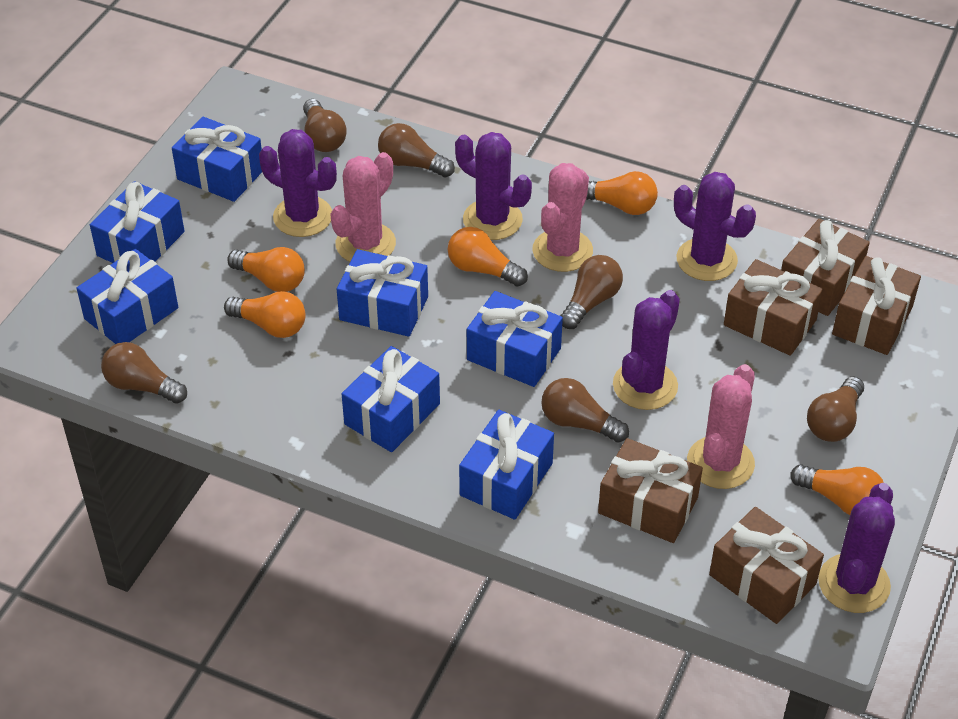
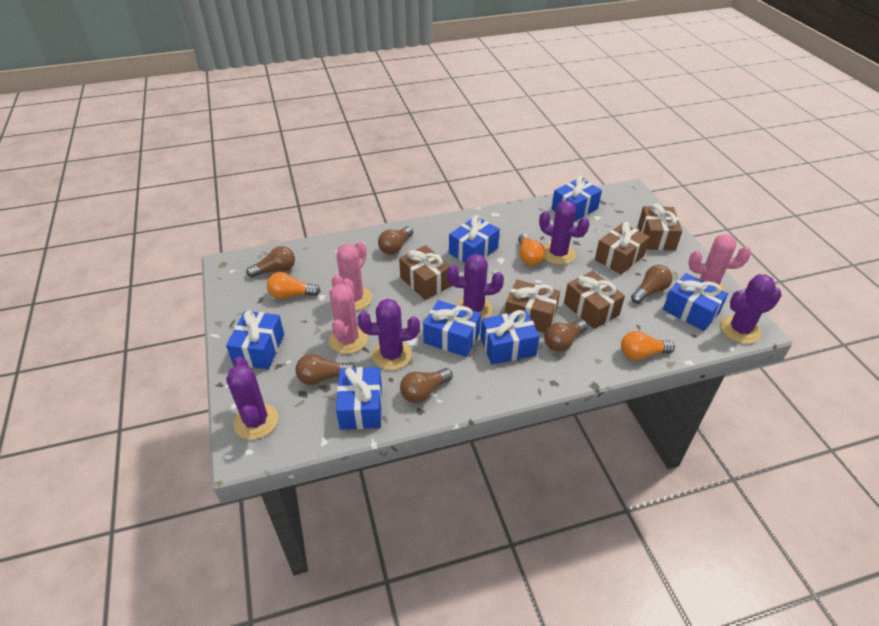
orange light bulb: 5 -> 3

